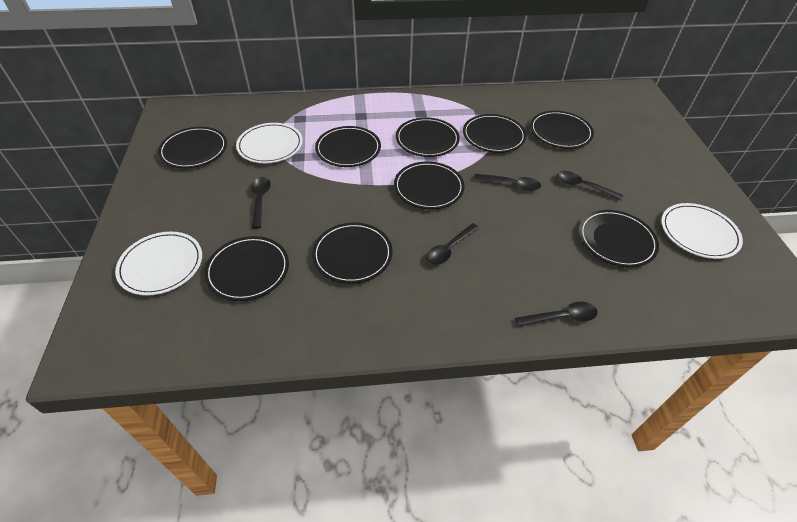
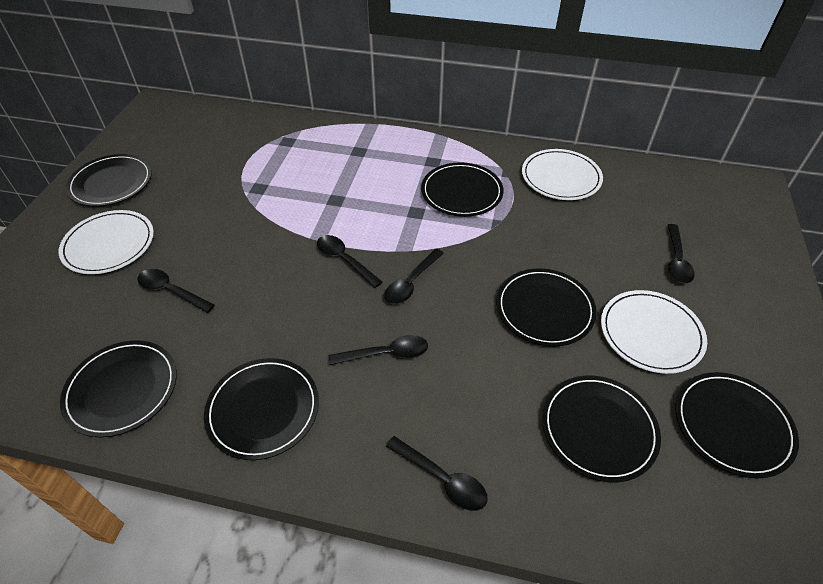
black plate: 9 -> 7
black spoon: 5 -> 6

